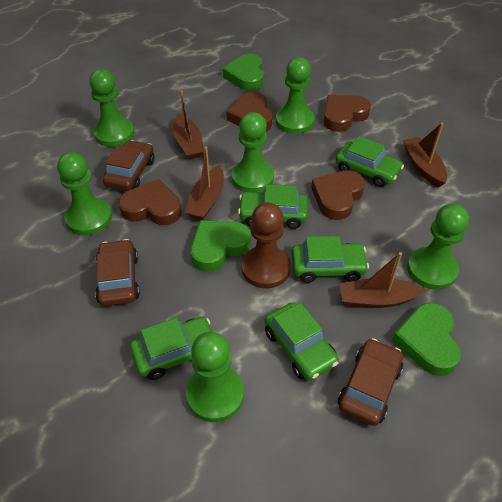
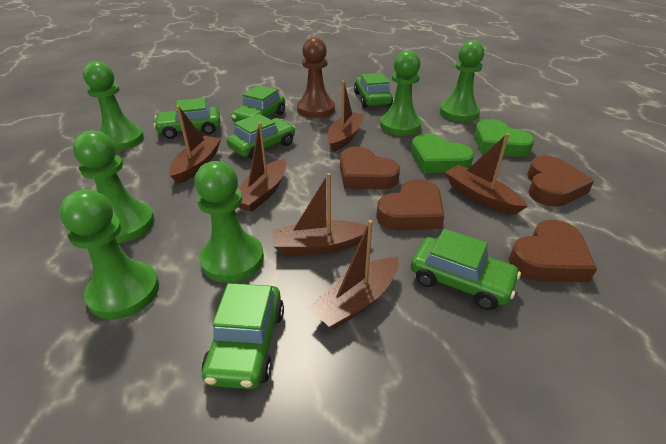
brown boat: 4 -> 6
brown car: 3 -> 0
green car: 5 -> 6
green heart: 3 -> 2

